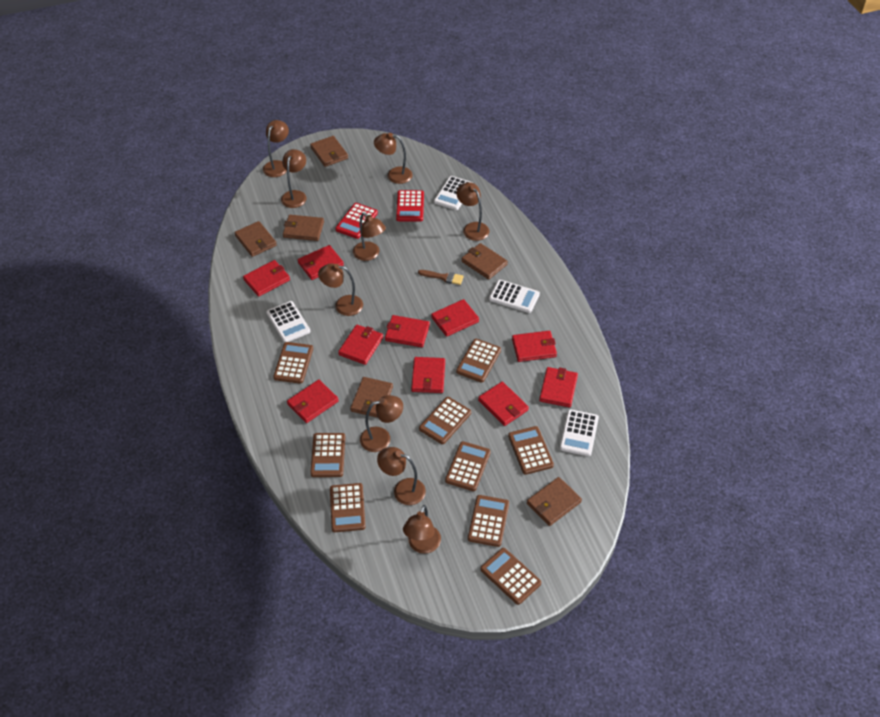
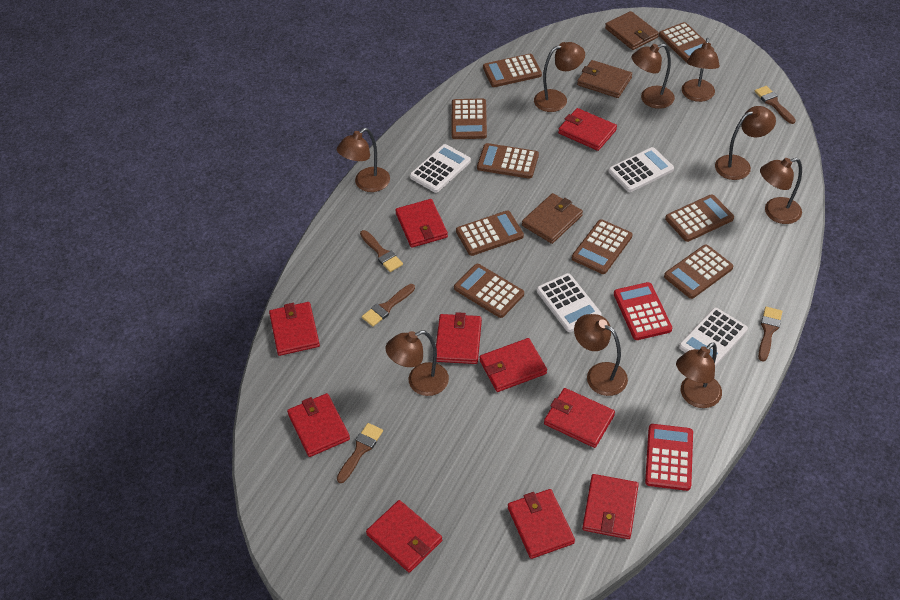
brown brush: 1 -> 5
brown wallet: 6 -> 3

